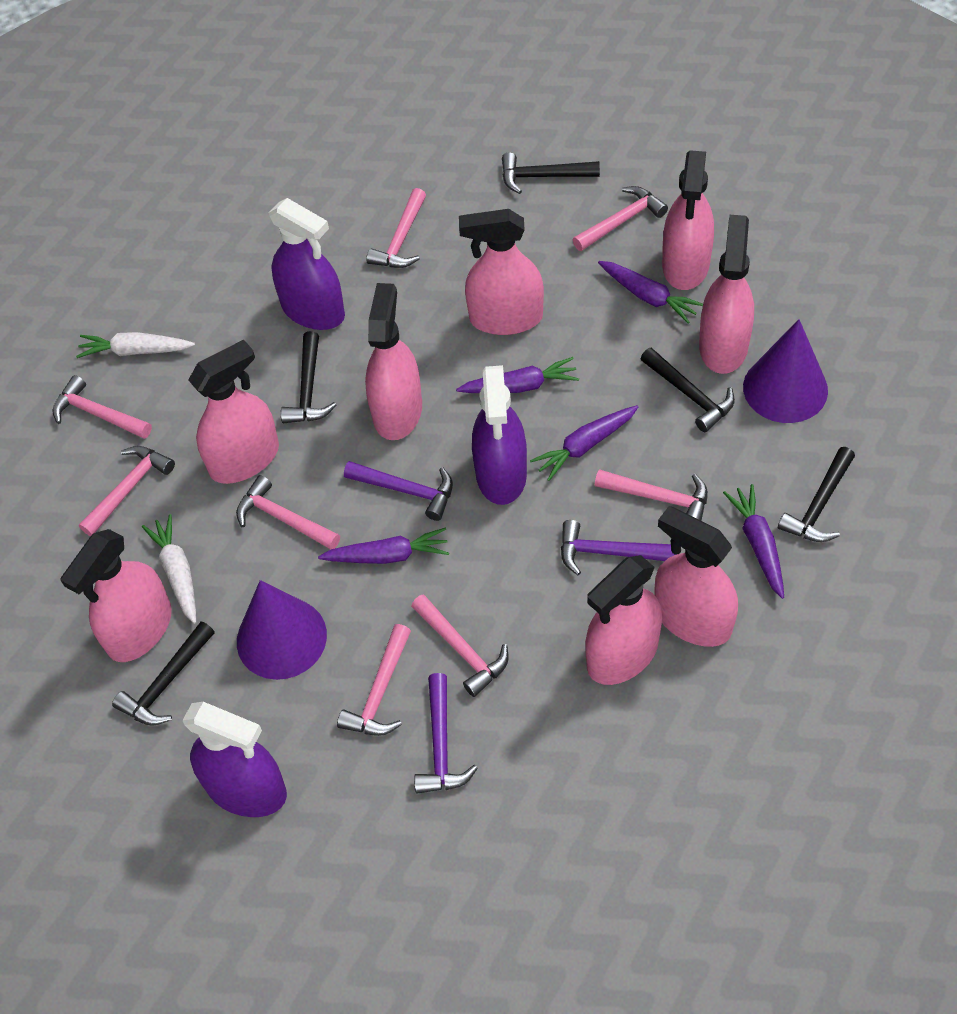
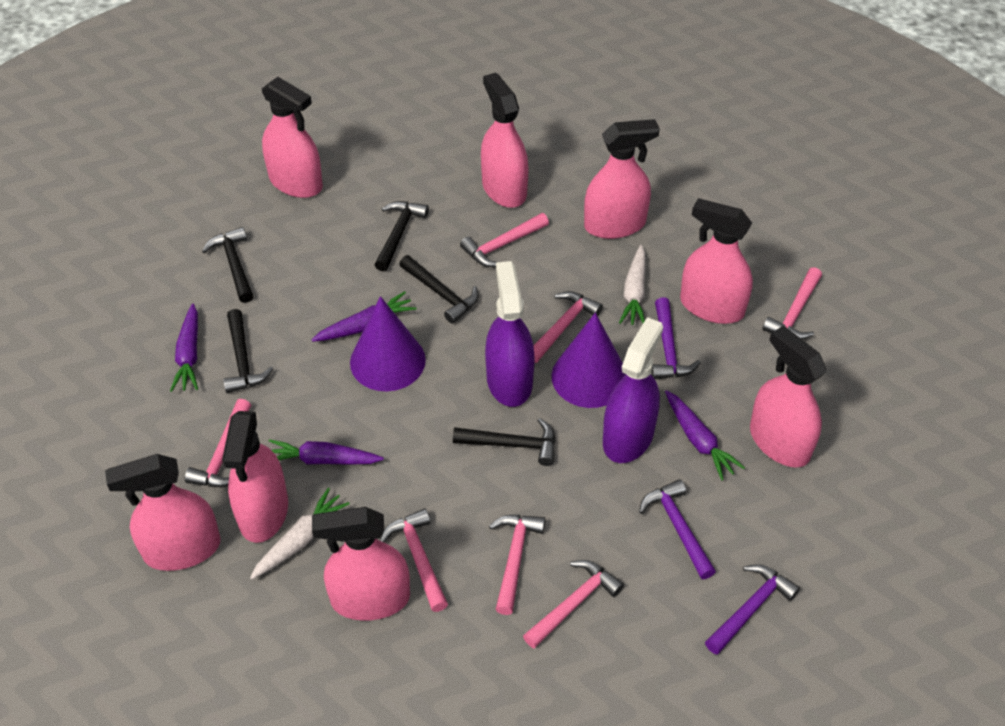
pink hammer: 8 -> 7
purple carrot: 5 -> 4
purple spray bottle: 3 -> 2

